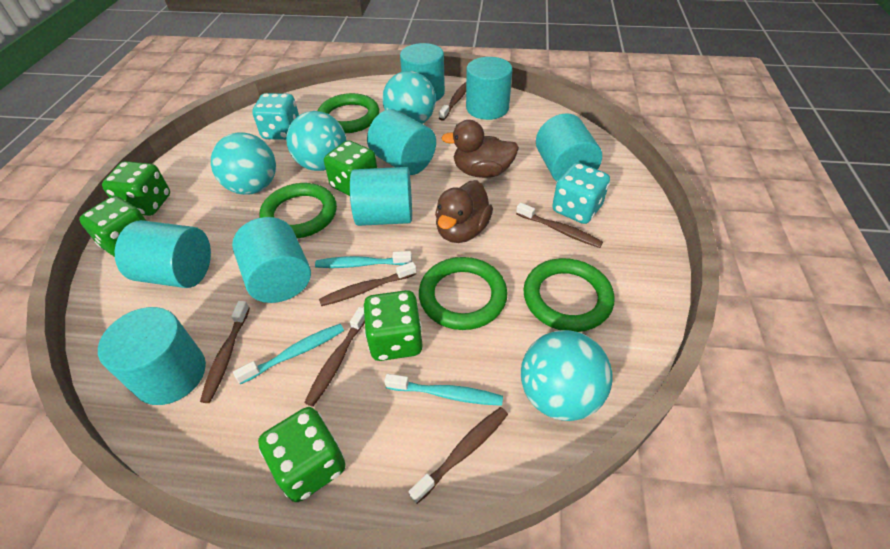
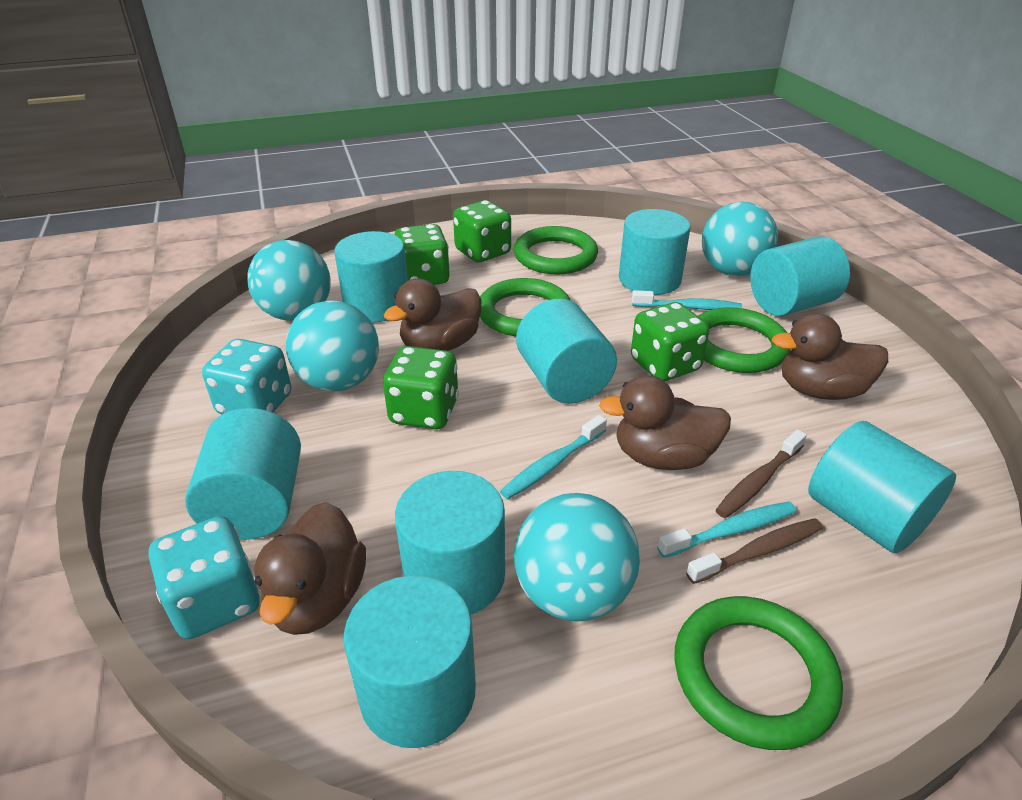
brown duck: 2 -> 4
brown toothbrush: 6 -> 2
green dice: 5 -> 4

